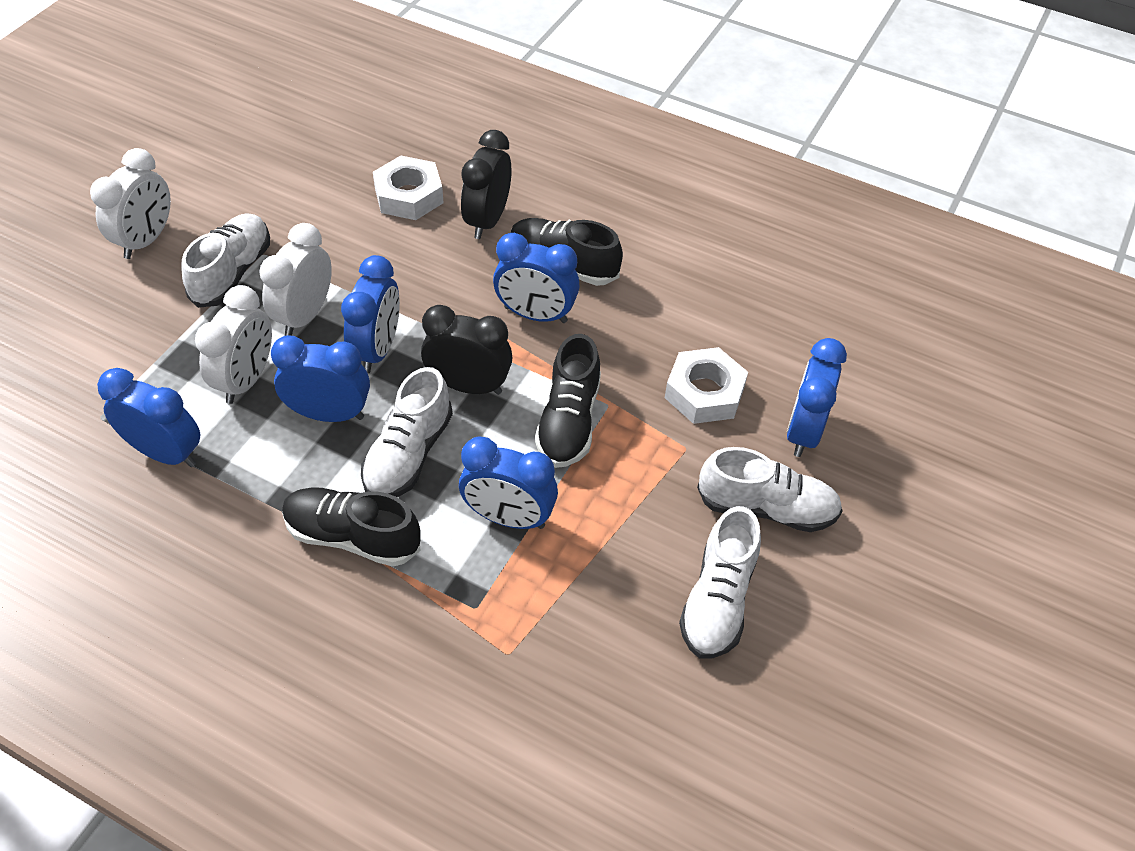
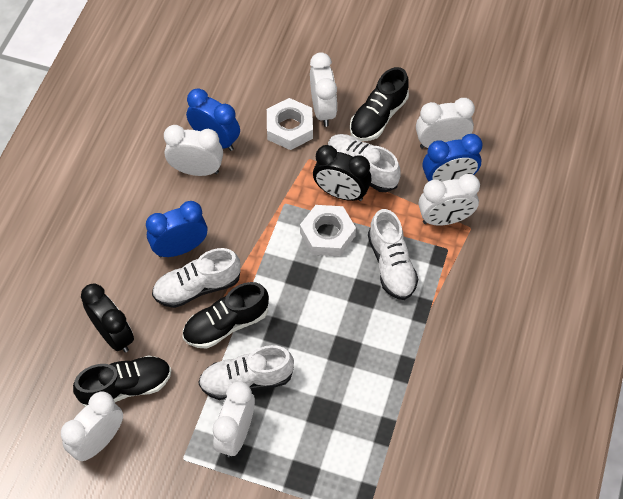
blue clock: 6 -> 3
white clock: 3 -> 6

